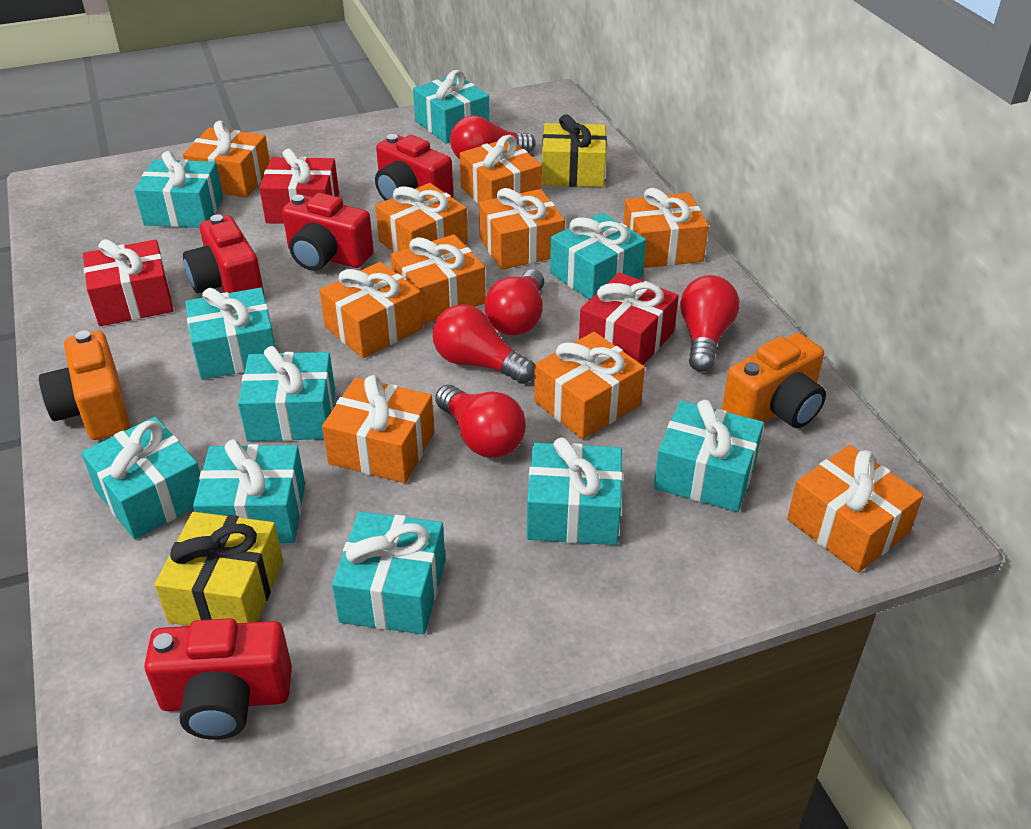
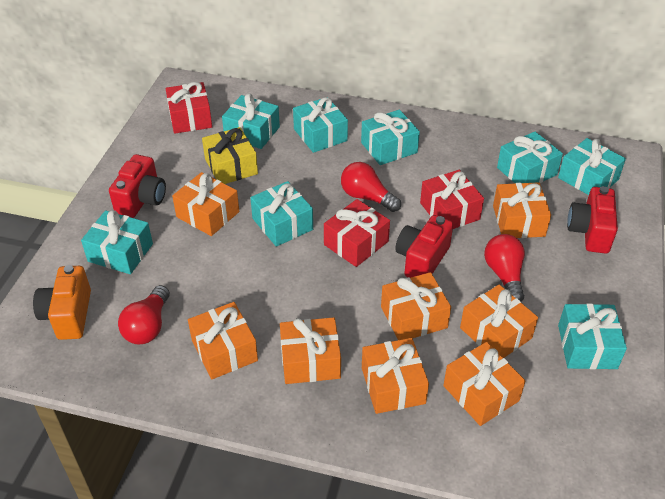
orange camera: 2 -> 1
orange gift: 10 -> 8
red camera: 4 -> 3
red light bulb: 5 -> 3
turquoise gift: 10 -> 8
yellow gift: 2 -> 1

